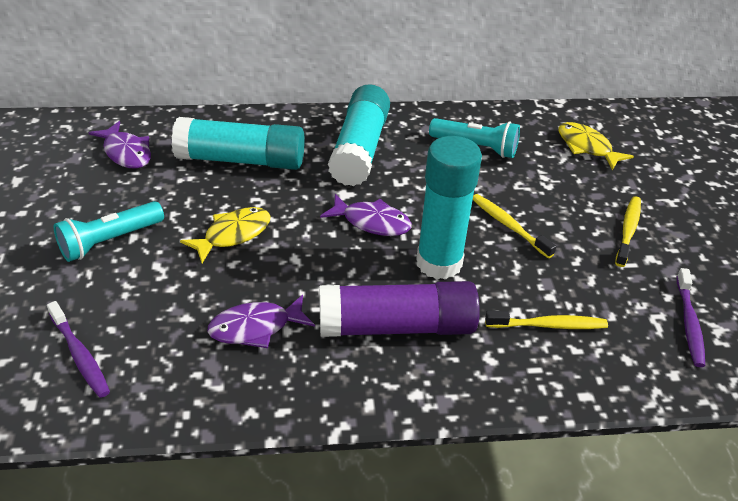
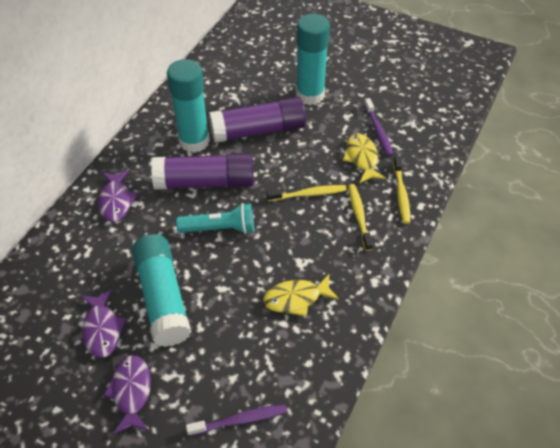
purple glue stick: 1 -> 2
turquoise flashlight: 2 -> 1

